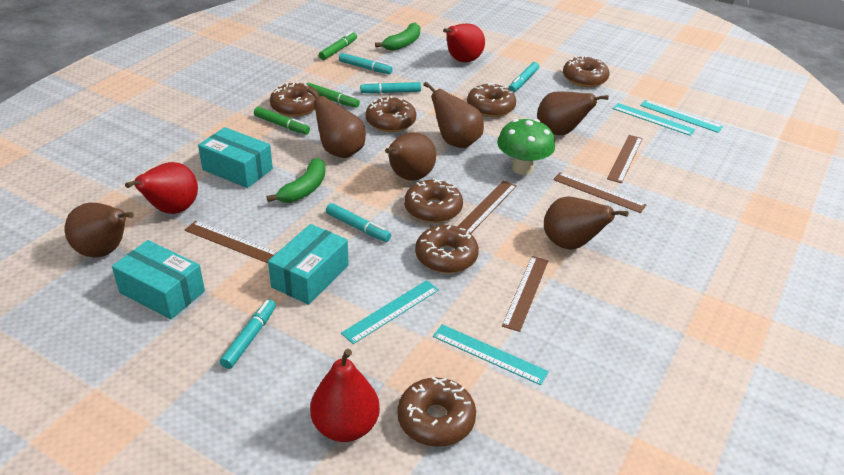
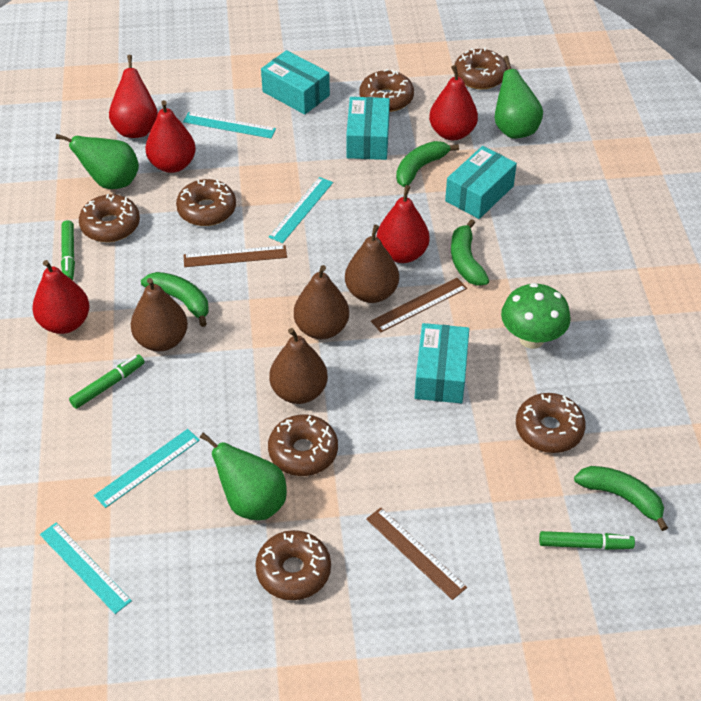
brown pear: 6 -> 4
brown ruler: 5 -> 3
green banana: 2 -> 4
green pear: 0 -> 3
red pear: 3 -> 5
turquoise box: 3 -> 4
turquoise marker: 5 -> 0

